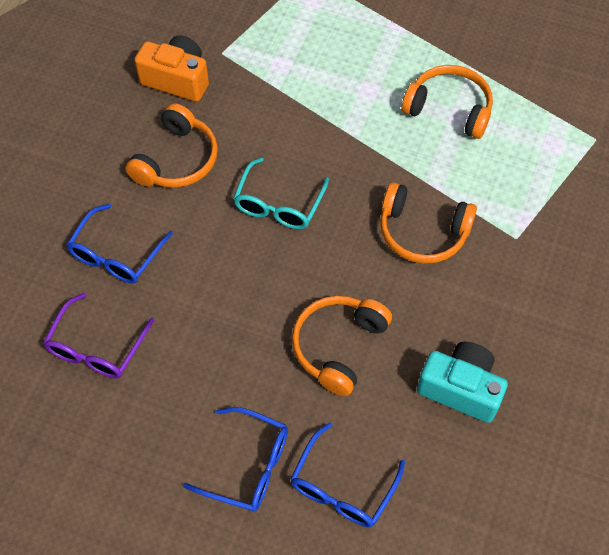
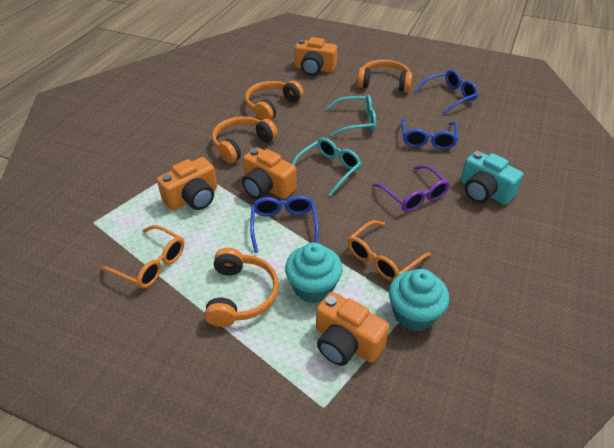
orange camera: 1 -> 4
orange glasses: 0 -> 2
turquoise cupcake: 0 -> 2
turquoise glasses: 1 -> 2

